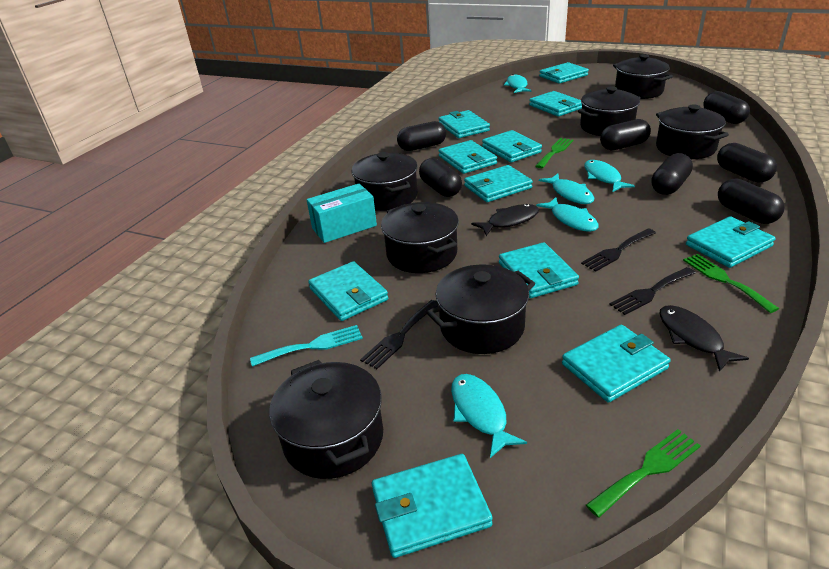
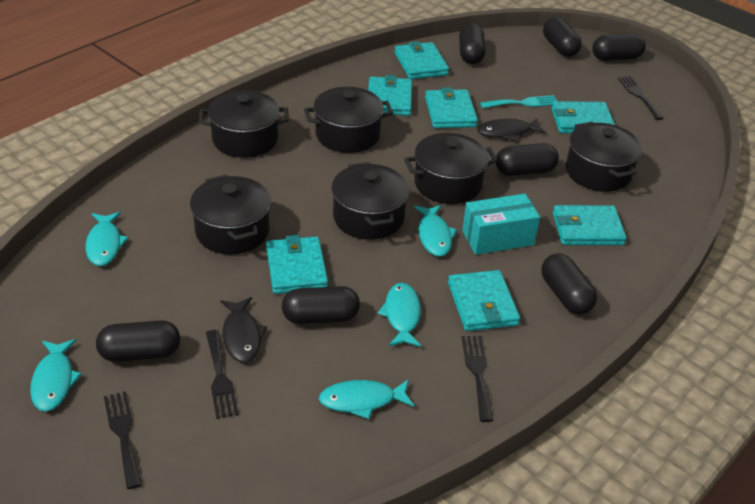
black fork: 3 -> 4
black pot: 7 -> 6
green fork: 3 -> 0
turquoise wallet: 11 -> 7

